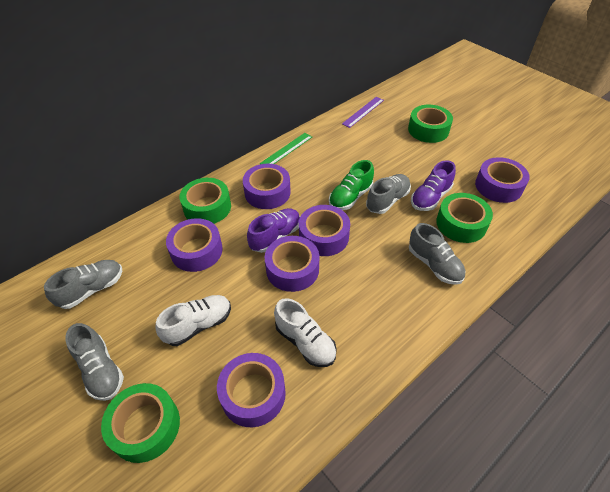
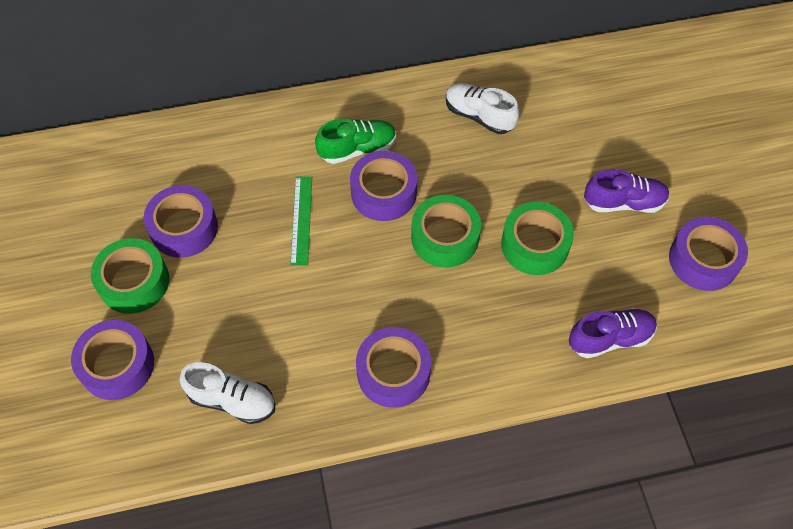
green tape: 4 -> 3
grey shoe: 4 -> 0
purple ruler: 1 -> 0
purple tape: 6 -> 5

